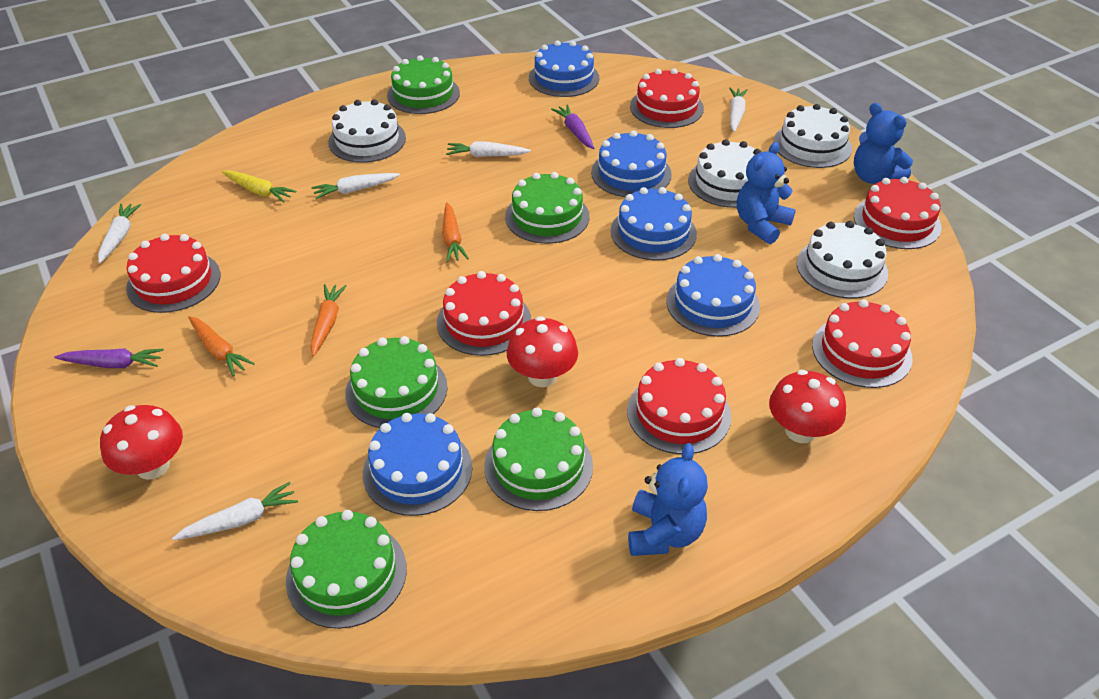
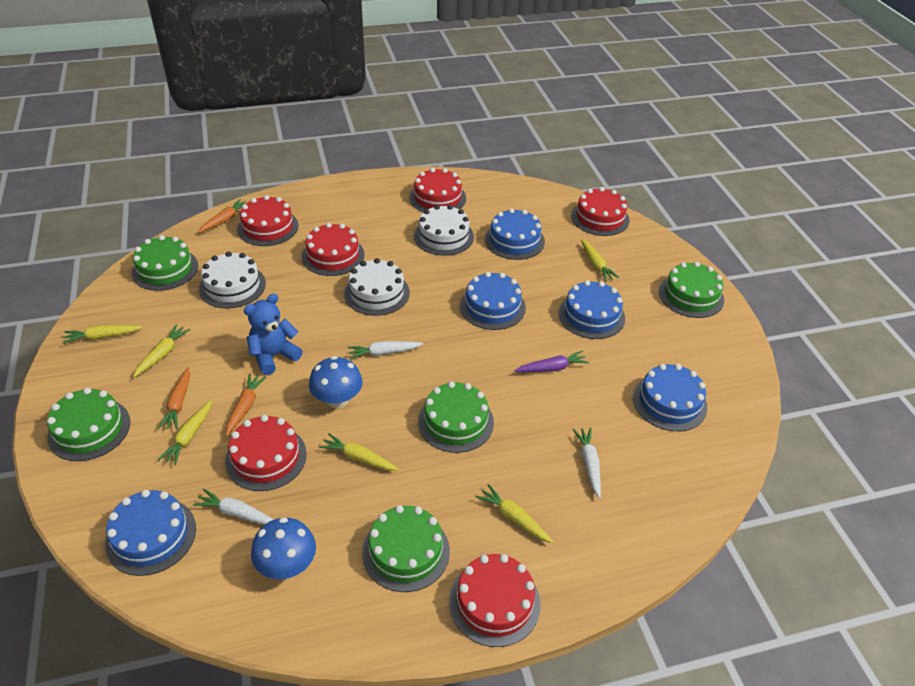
blue mushroom: 0 -> 2
blue teddy bear: 3 -> 1
purple carrot: 2 -> 1
red mushroom: 3 -> 0
white cake: 4 -> 3
white carrot: 5 -> 3
yellow carrot: 1 -> 6

